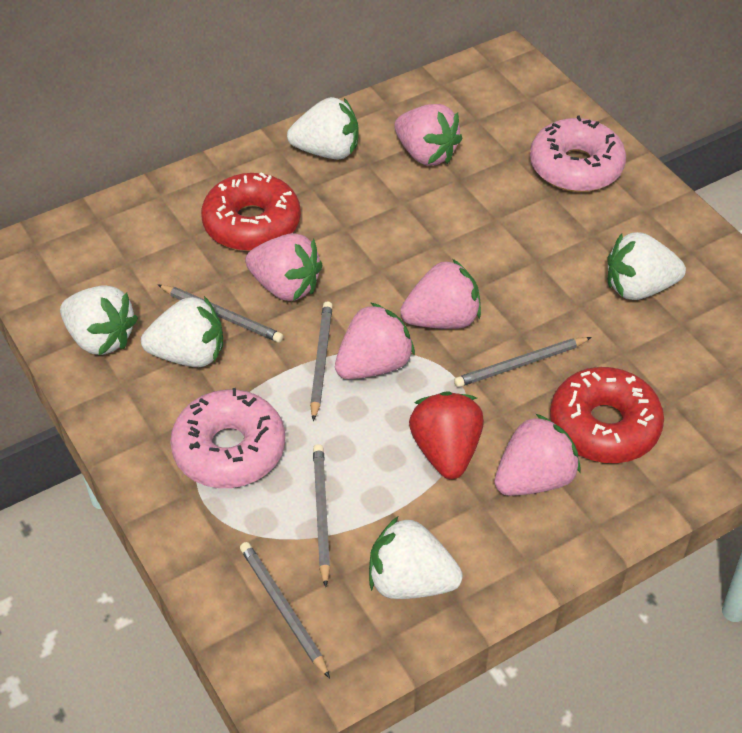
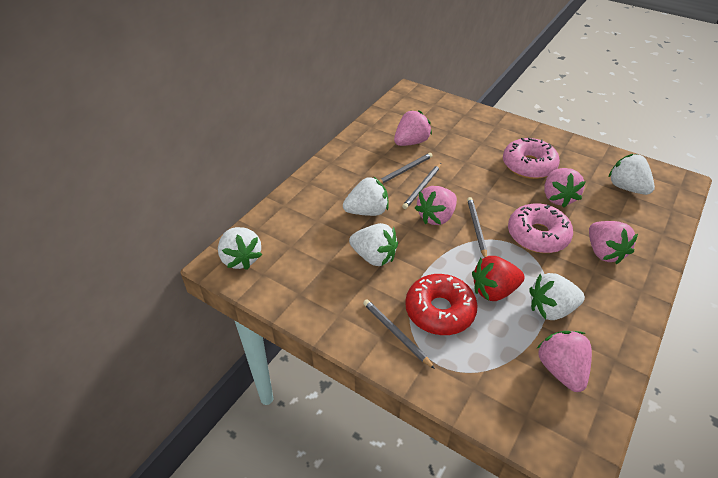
grey pencil: 5 -> 4
red donut: 2 -> 1

